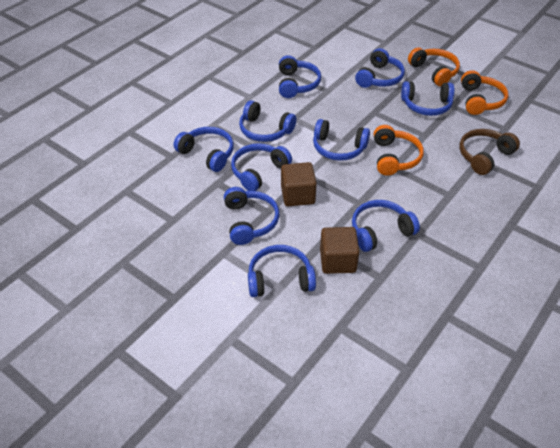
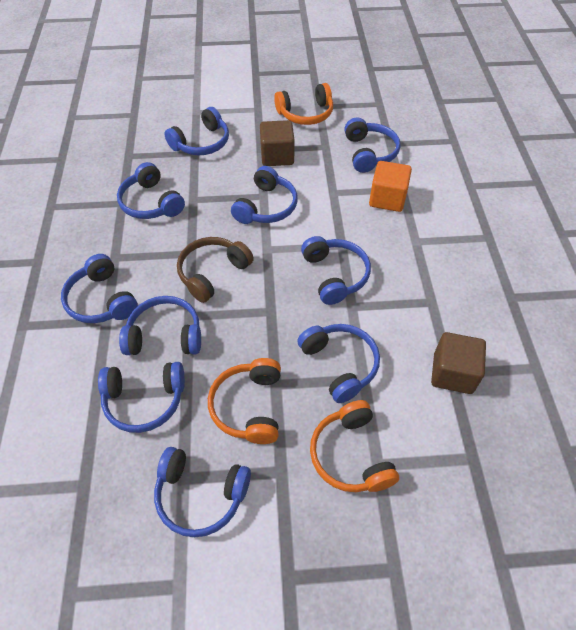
orange cube: 0 -> 1

